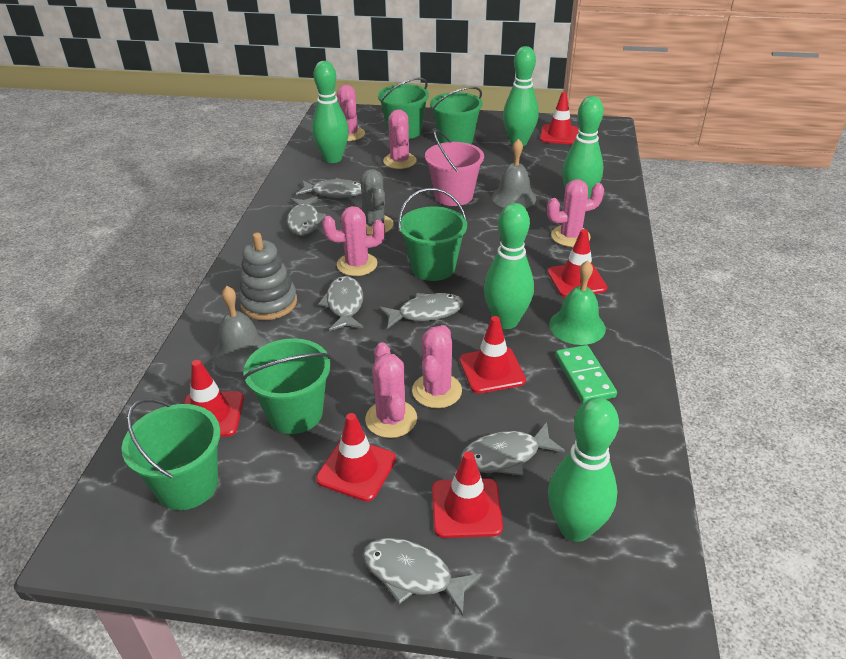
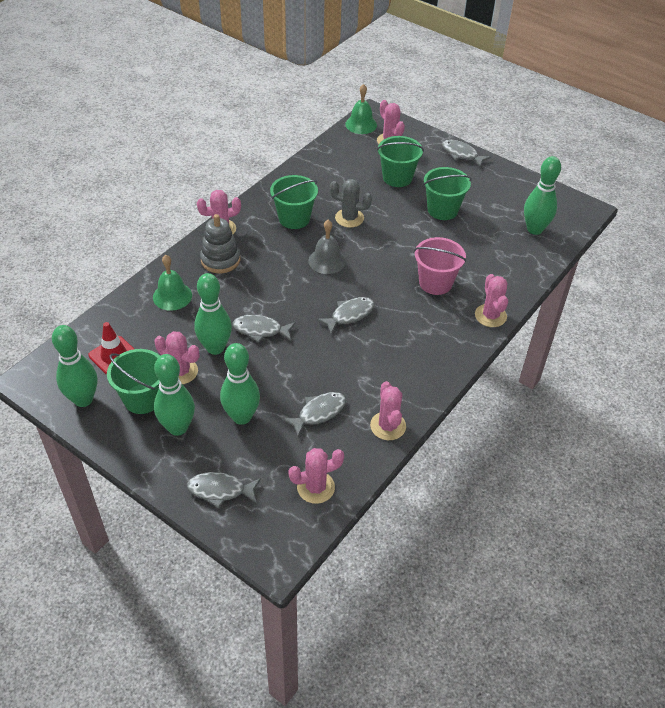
green bell: 1 -> 2
green bucket: 5 -> 4
green domino: 1 -> 0
grey bell: 2 -> 1
grey fish: 6 -> 5
red traffic cone: 6 -> 1

